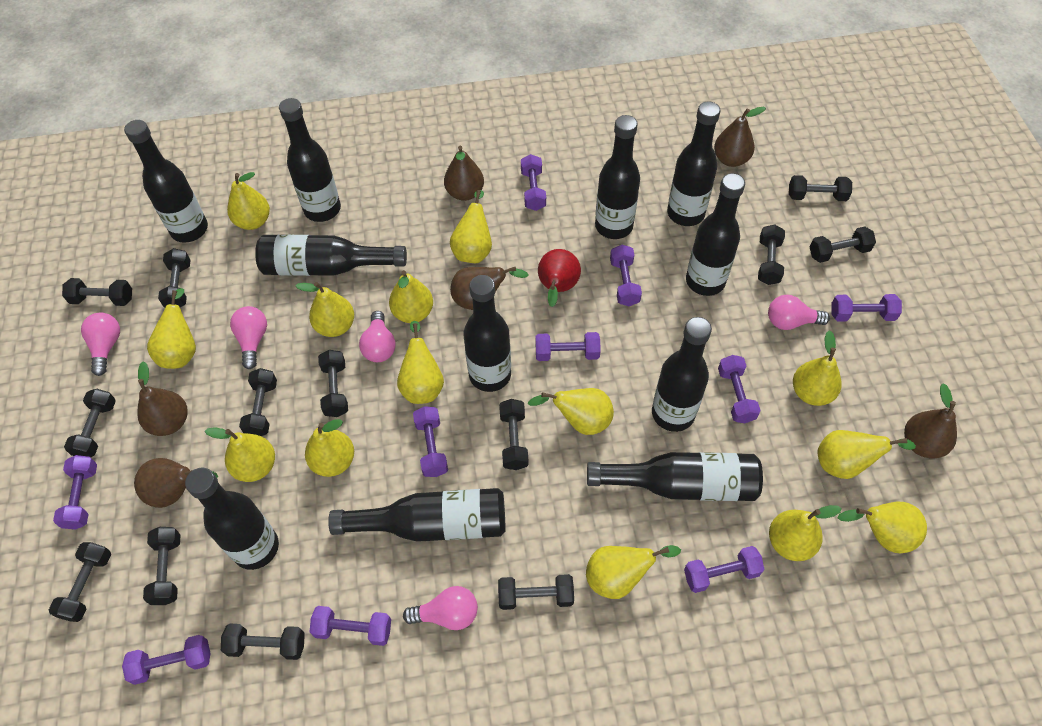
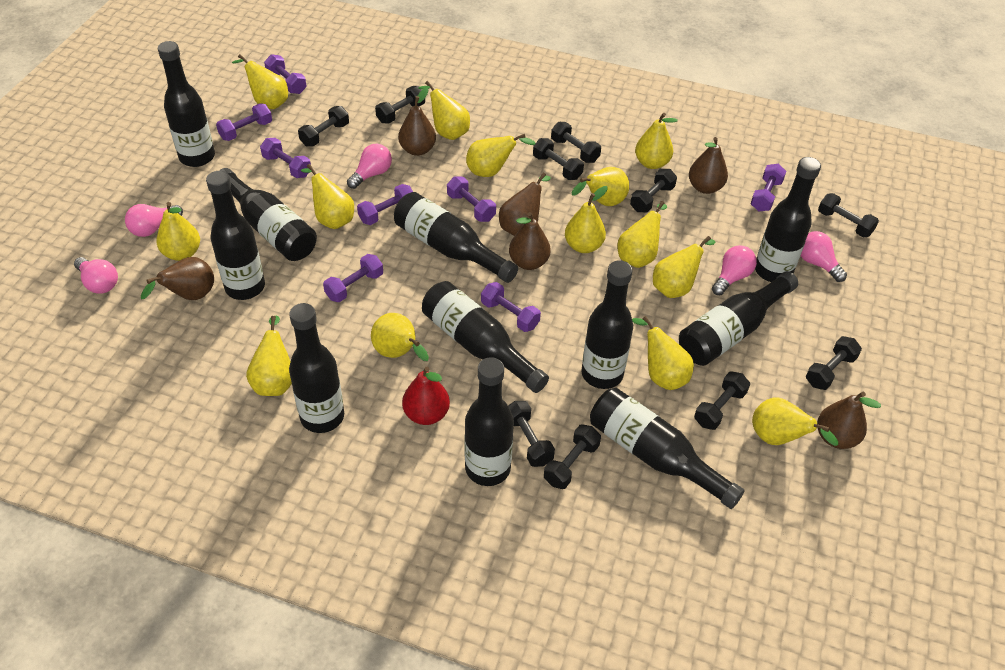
black dumbbell: 13 -> 10
purple dumbbell: 10 -> 8

